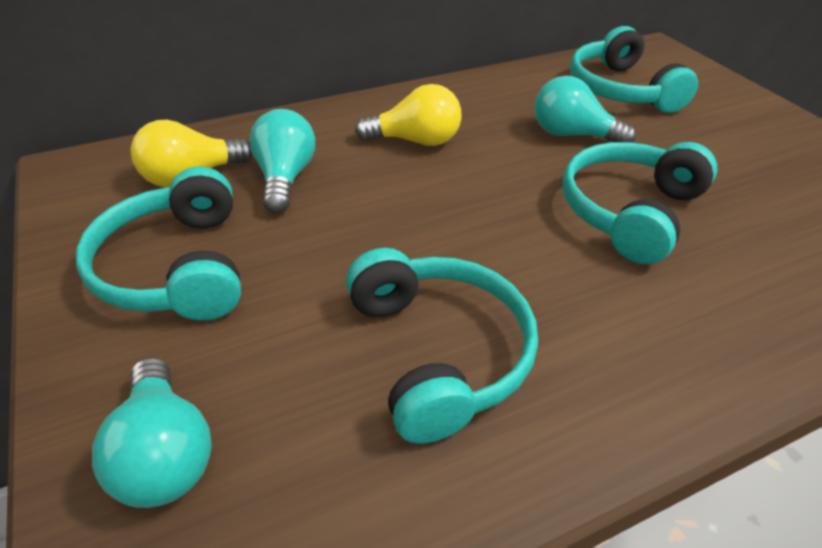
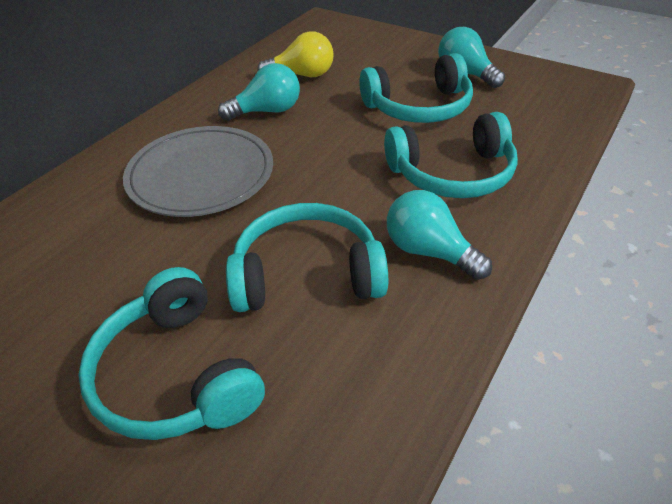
grey plate: 0 -> 1
yellow light bulb: 2 -> 1

